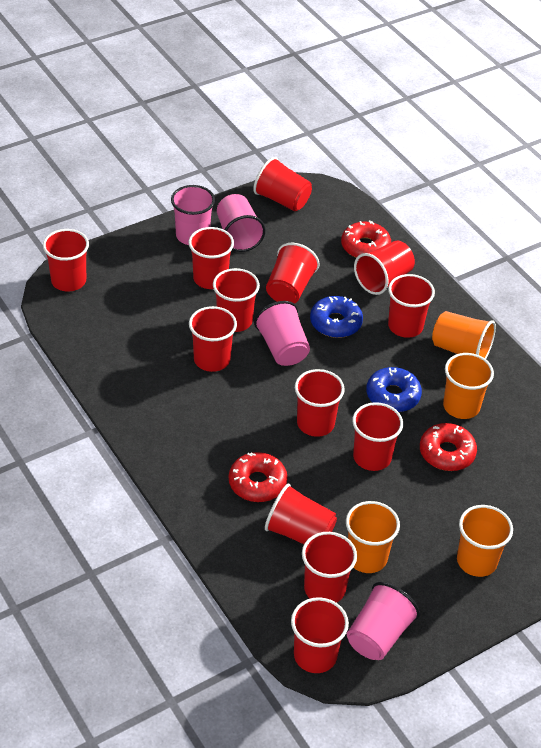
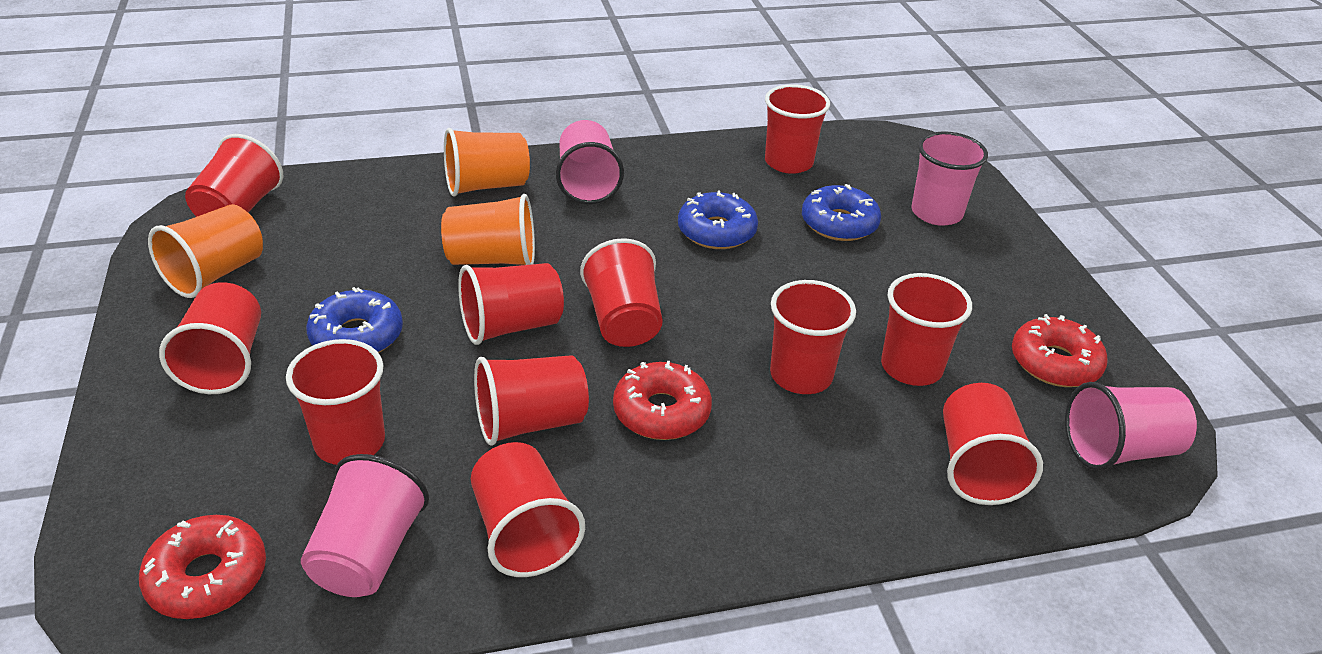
blue donut: 2 -> 3
orange cup: 4 -> 3
red cup: 13 -> 11

